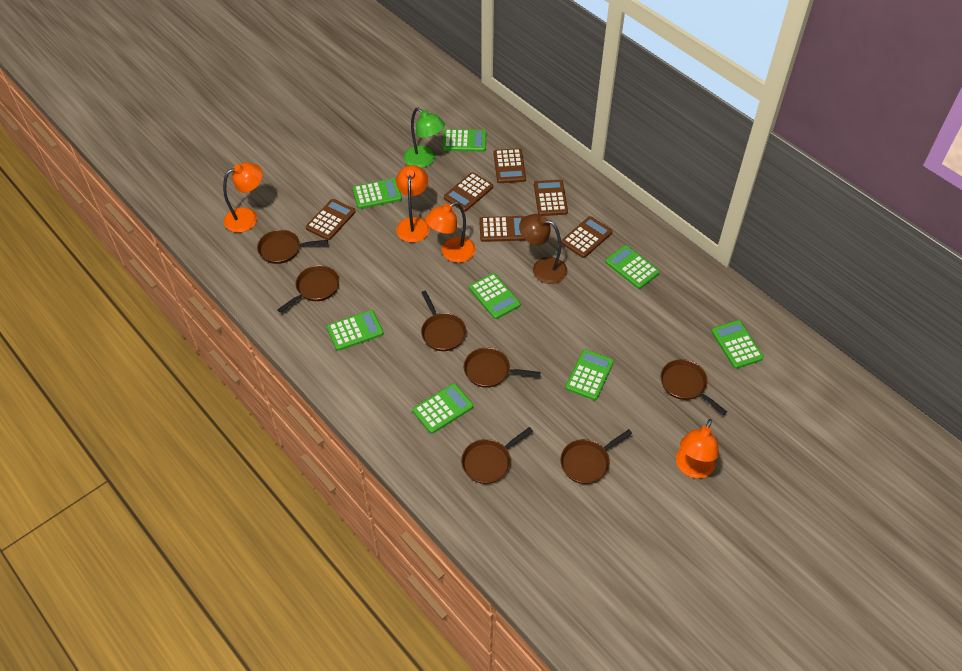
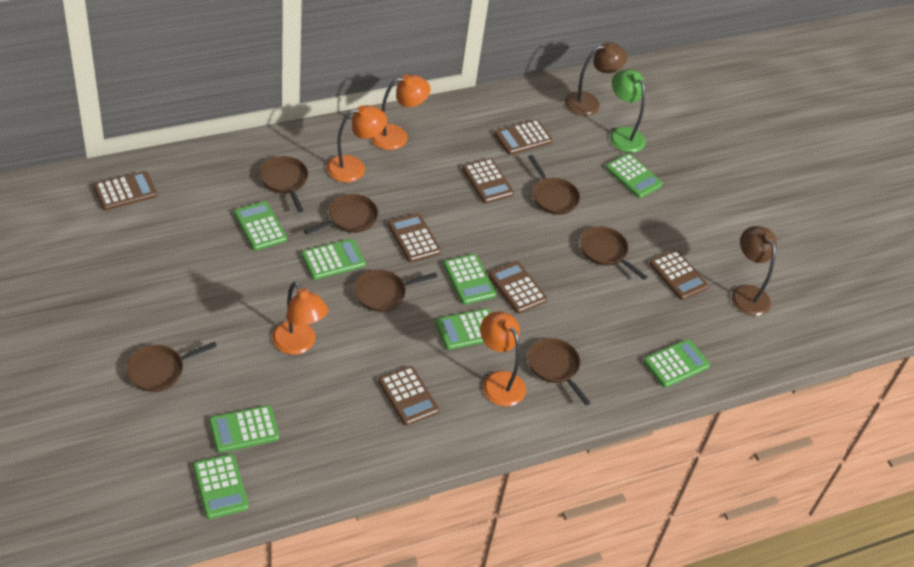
brown calculator: 6 -> 7
brown lamp: 1 -> 2

